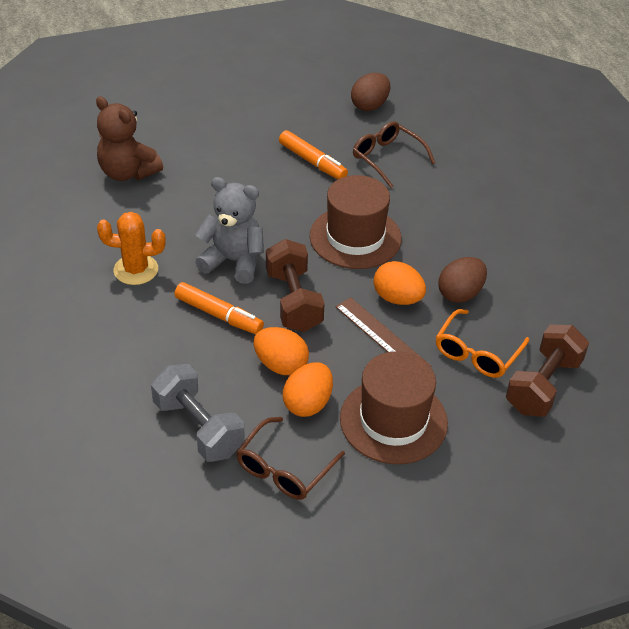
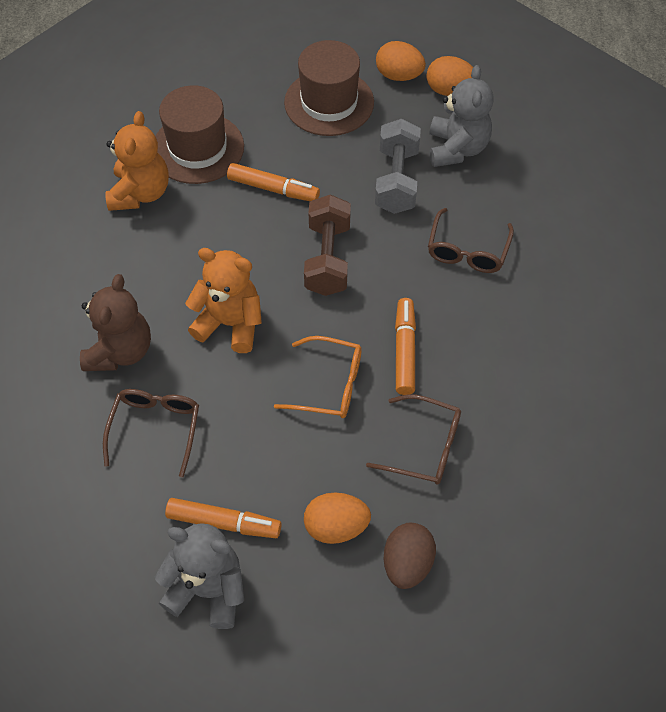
brown dumbbell: 2 -> 1
brown egg: 2 -> 1
brown glasses: 2 -> 3
brown ruler: 1 -> 0
grey teddy bear: 1 -> 2
orange cactus: 1 -> 0
orange marker: 2 -> 3
orange teddy bear: 0 -> 2

